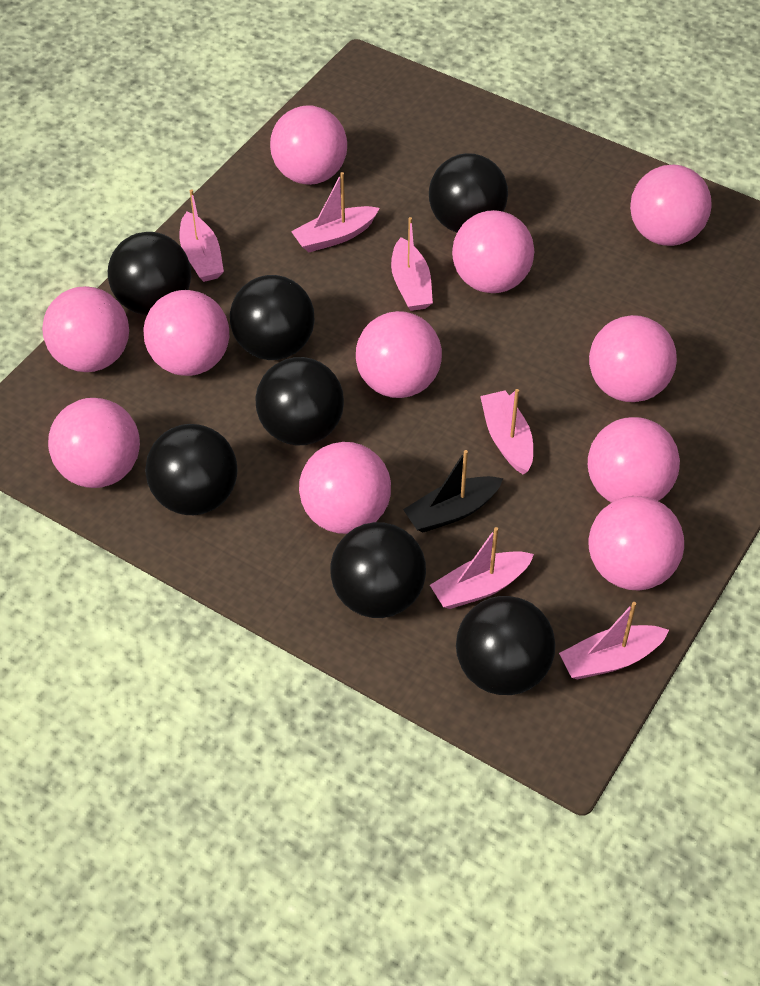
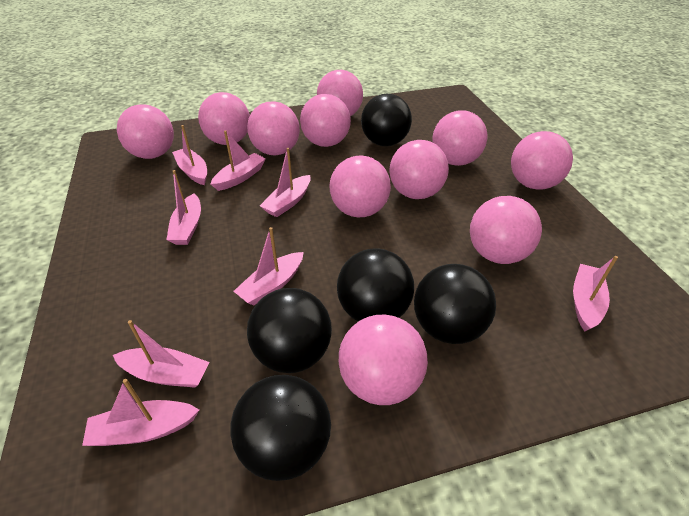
black ball: 7 -> 5
black boat: 1 -> 0
pink boat: 6 -> 8

